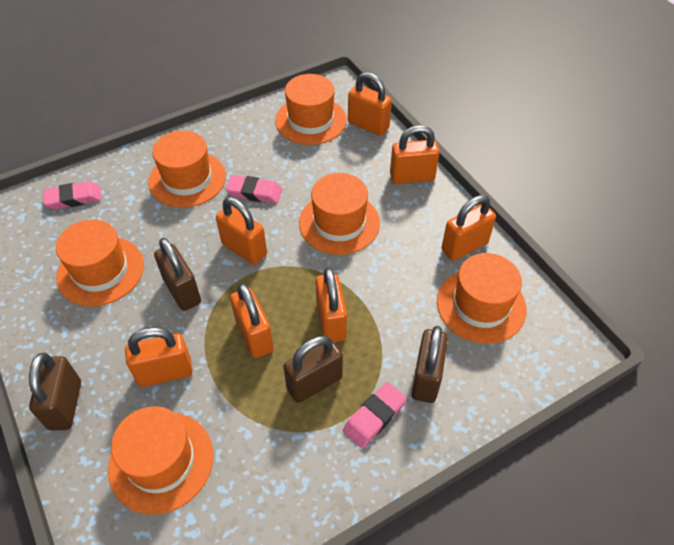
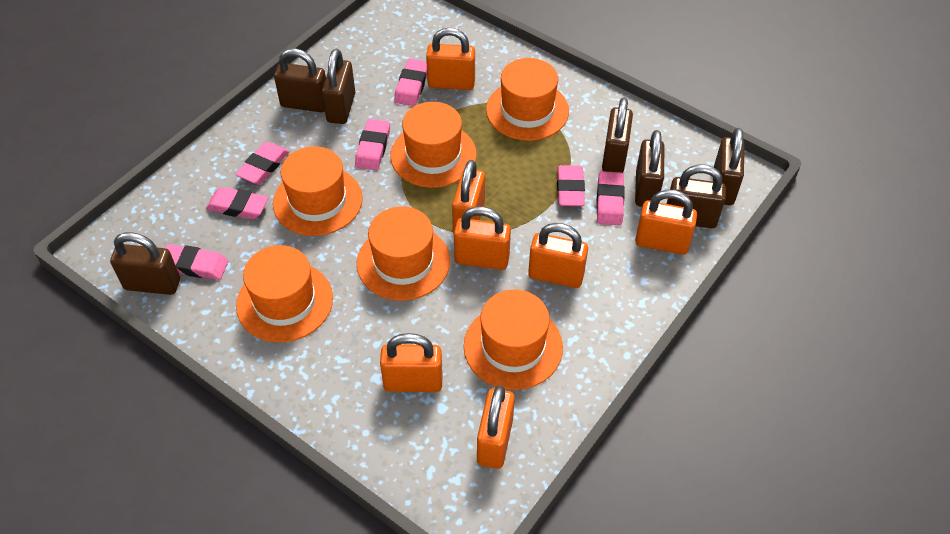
brown padlock: 4 -> 7
pink eraser: 3 -> 7

